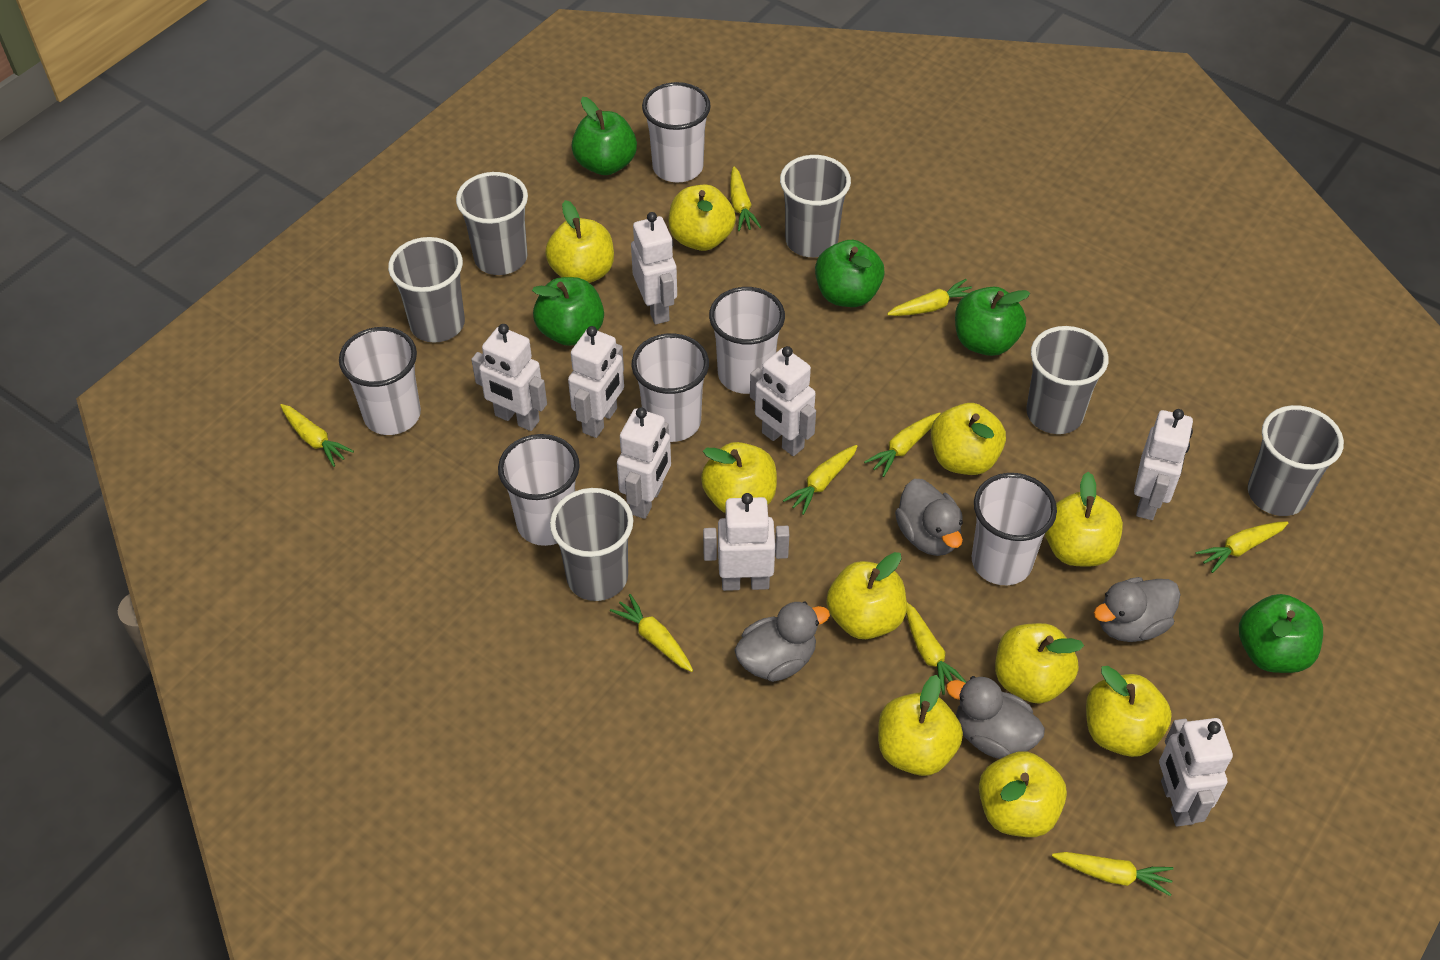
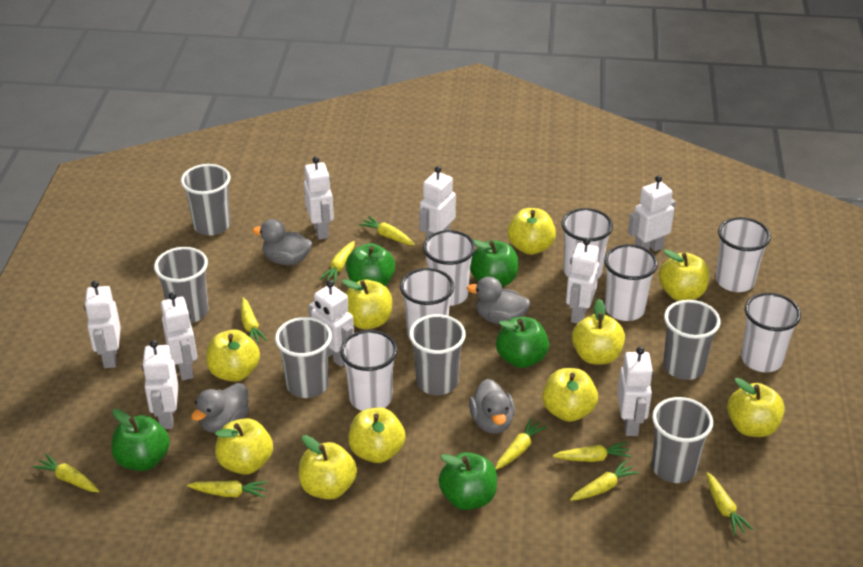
white cup: 6 -> 7
white robot: 8 -> 9

